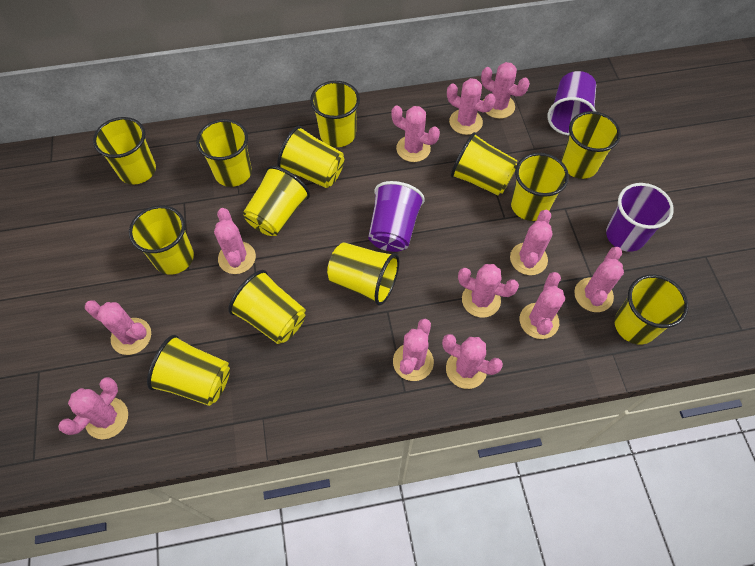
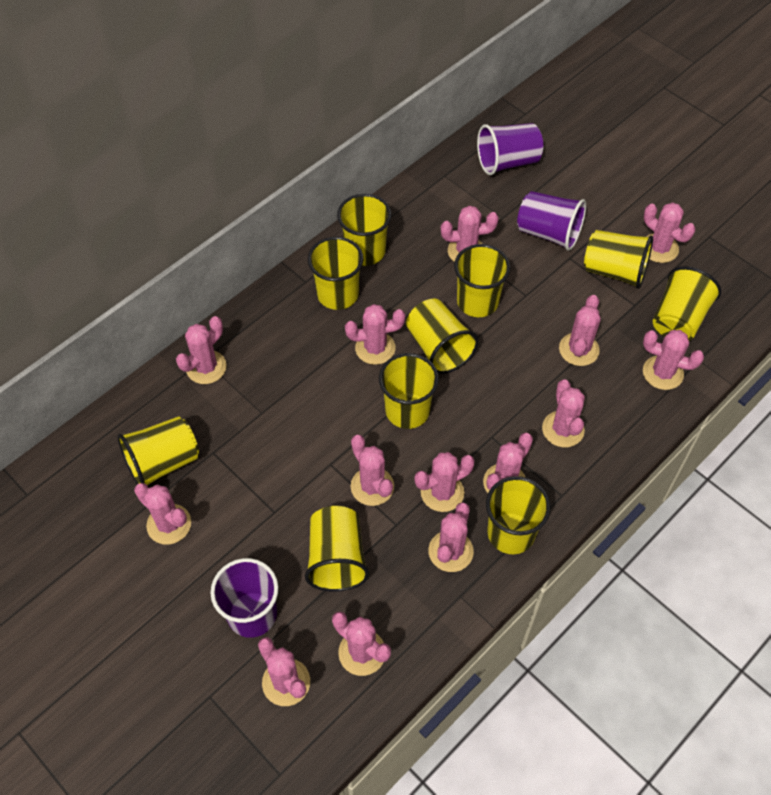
pink cactus: 12 -> 14
yellow cup: 13 -> 10

